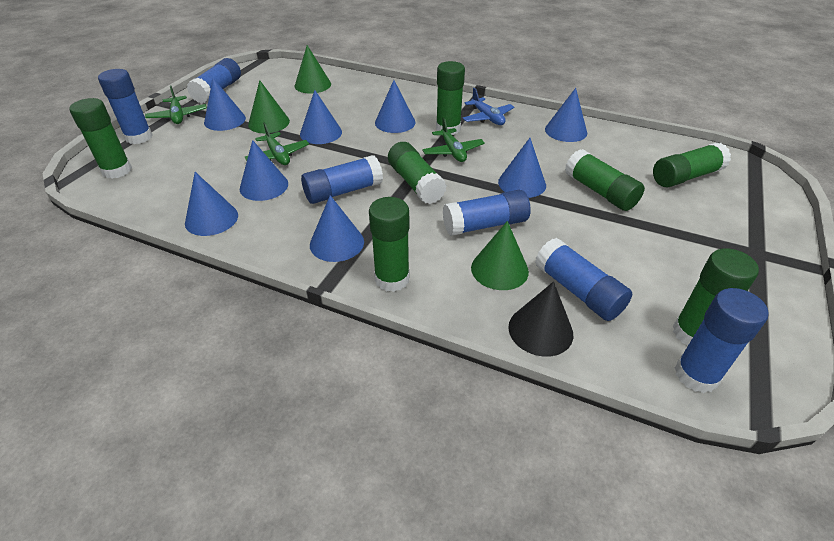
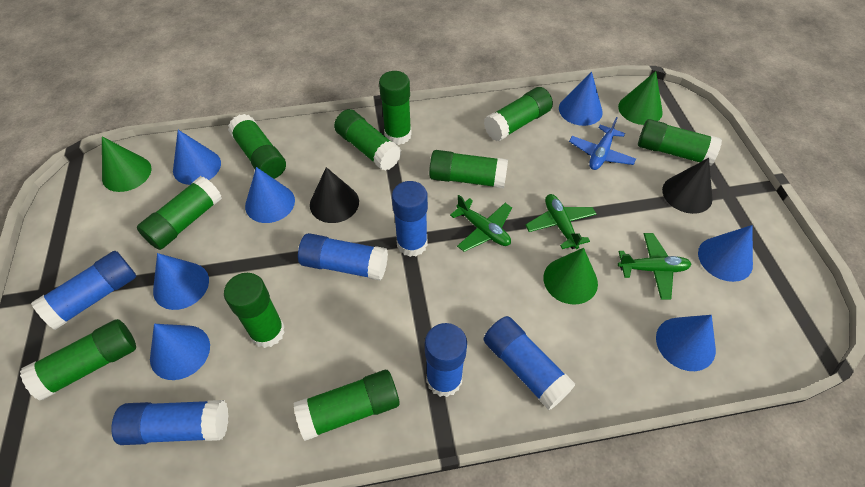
black cone: 1 -> 2
blue cone: 8 -> 7
green glue stick: 7 -> 10

